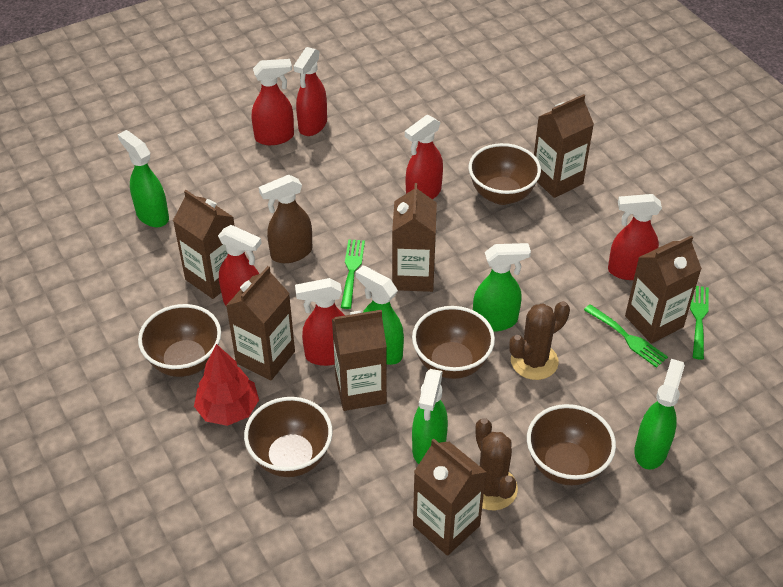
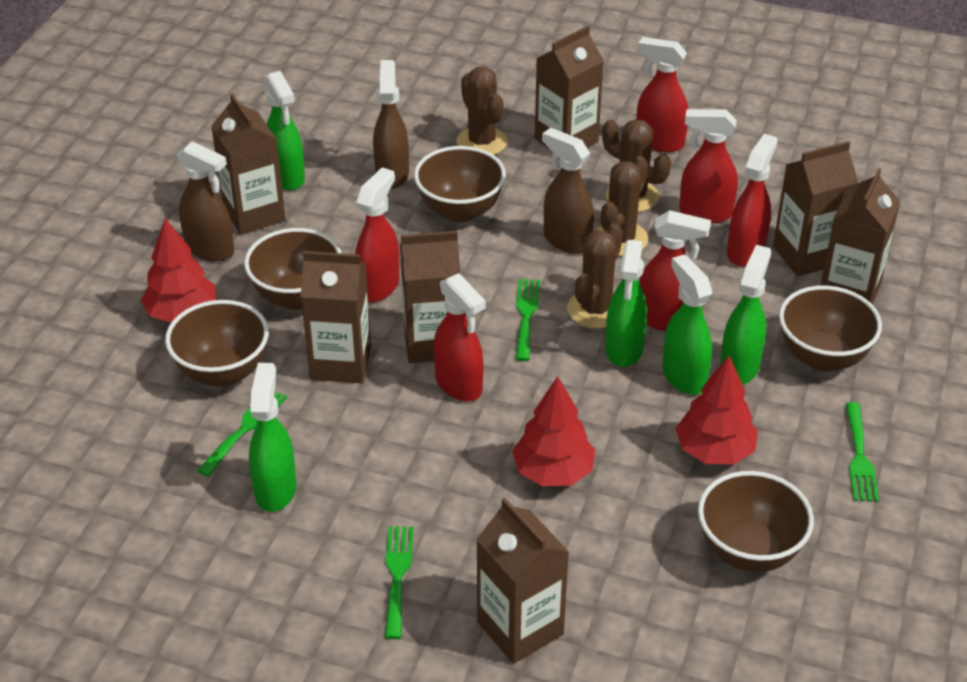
brown cactus: 2 -> 4
brown spray bottle: 1 -> 3
green fork: 3 -> 4
red tree: 1 -> 3

